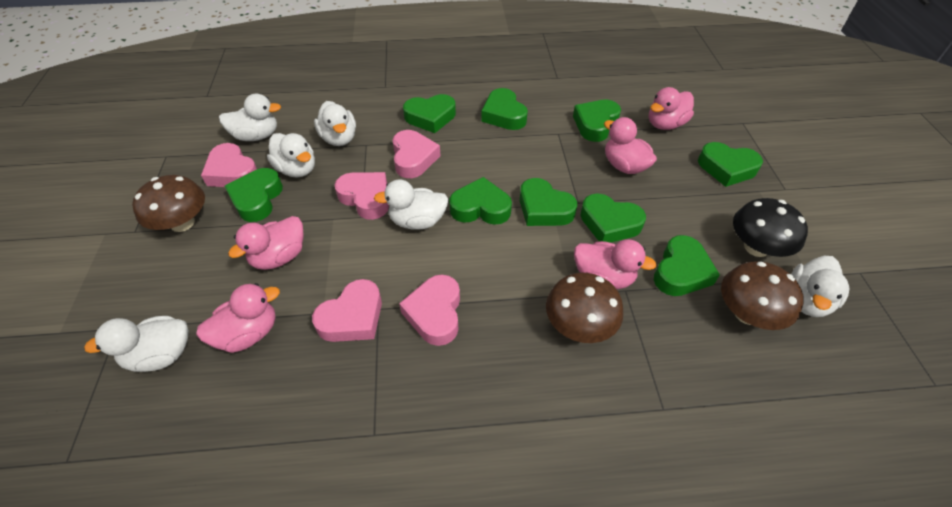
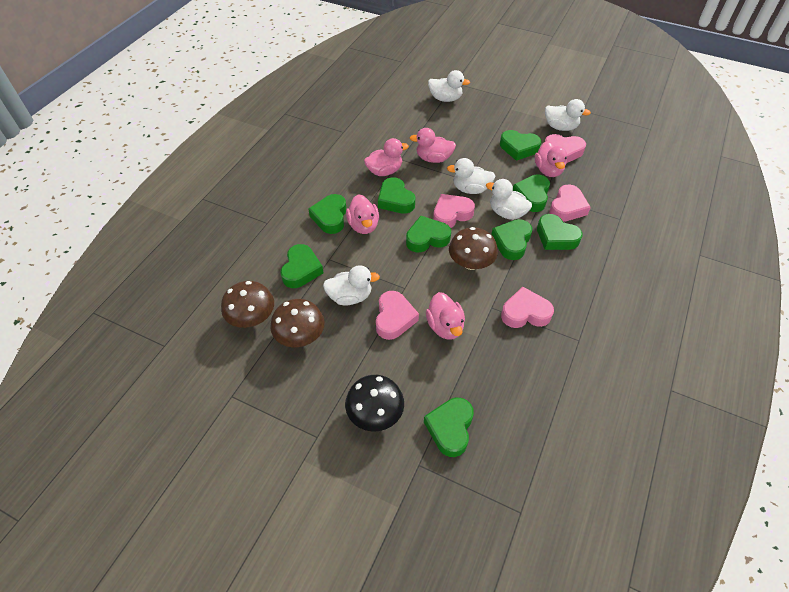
white duck: 6 -> 5

